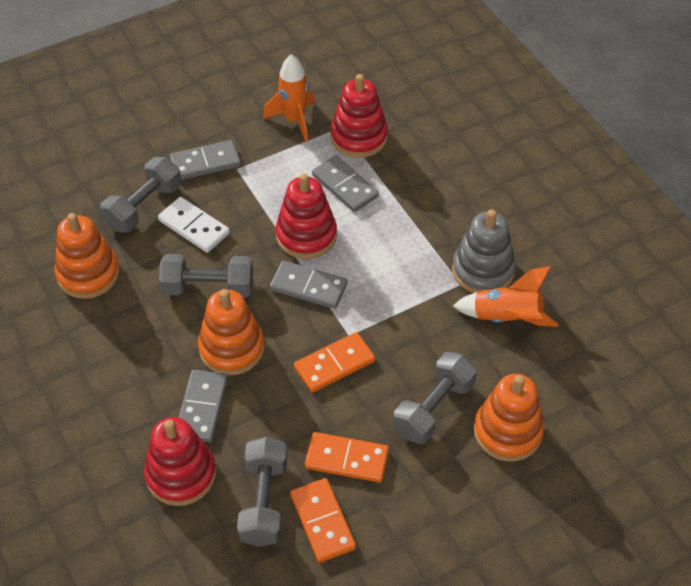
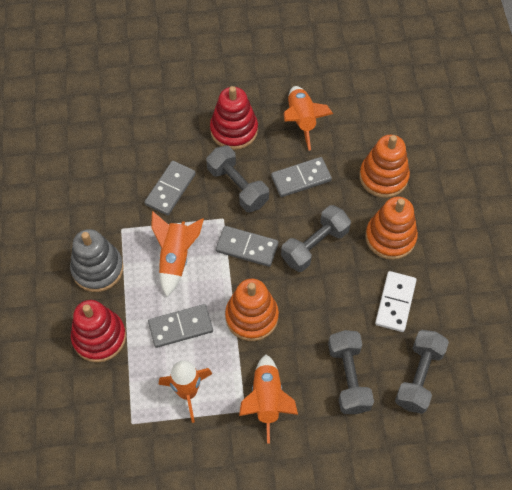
orange domino: 3 -> 0
orange rocket: 2 -> 4
red stacking toy: 3 -> 2

